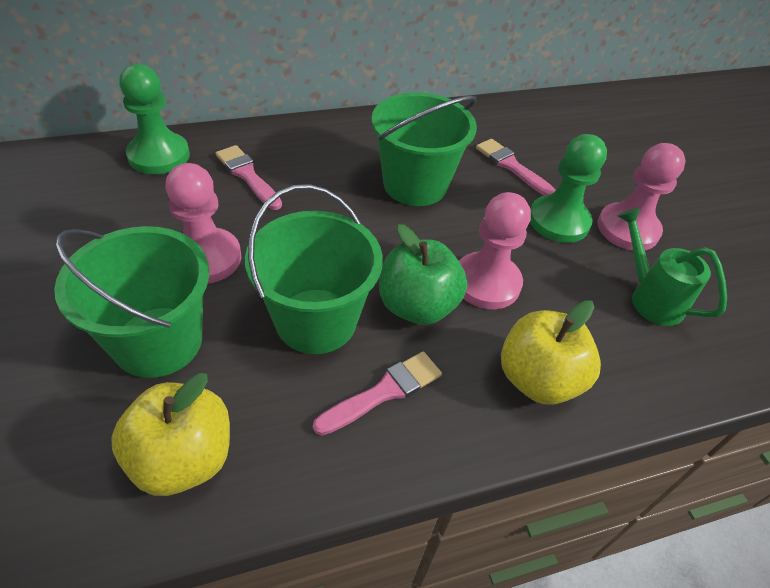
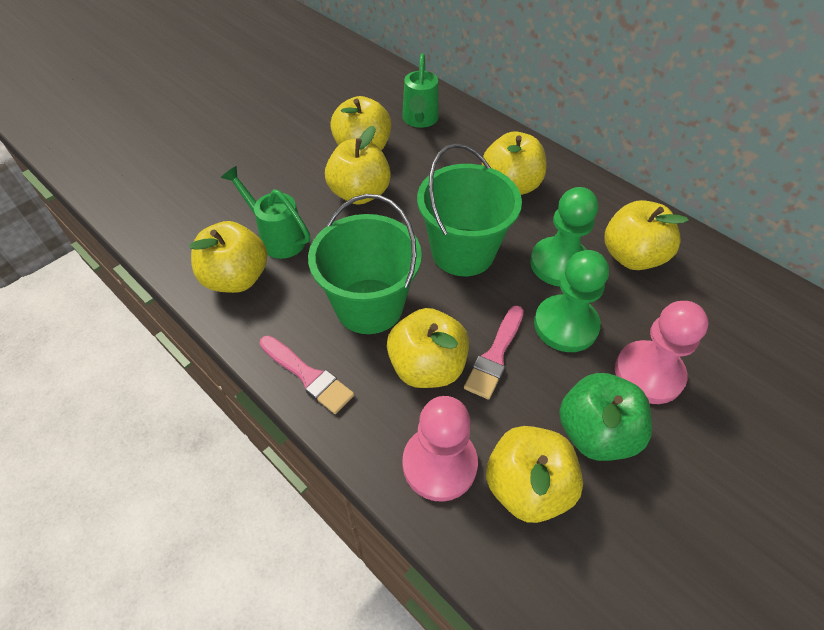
green bucket: 3 -> 2
green watering can: 1 -> 2
pink brush: 3 -> 2
pink pawn: 3 -> 2
yellow apple: 2 -> 7

